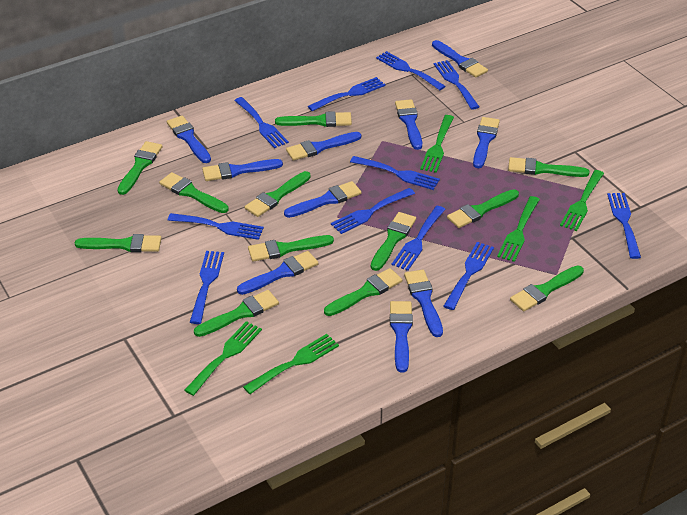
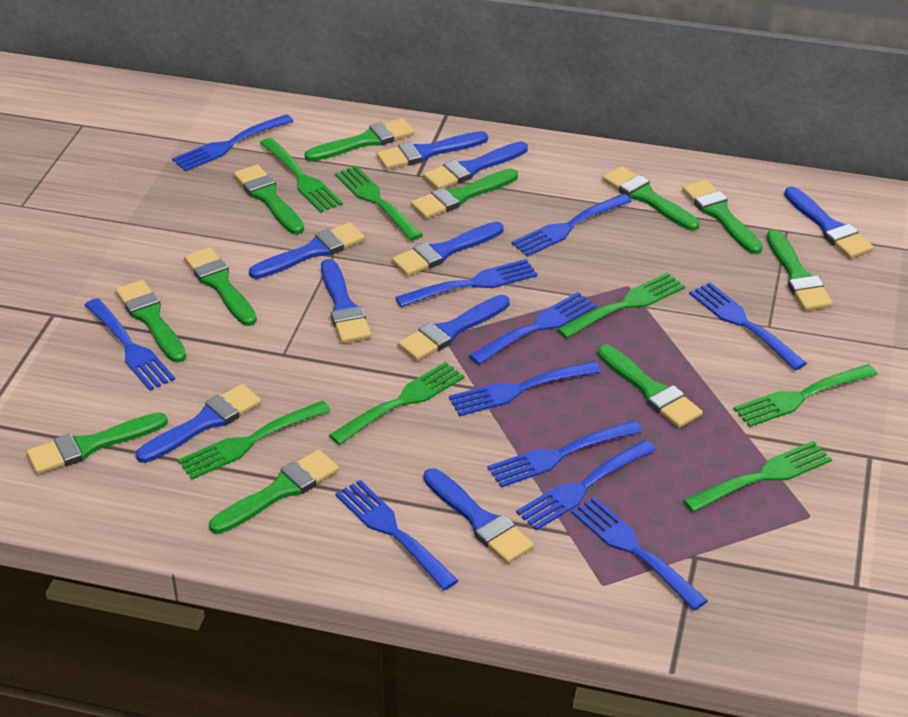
blue brush: 10 -> 9
green brush: 12 -> 11
green fork: 5 -> 7

